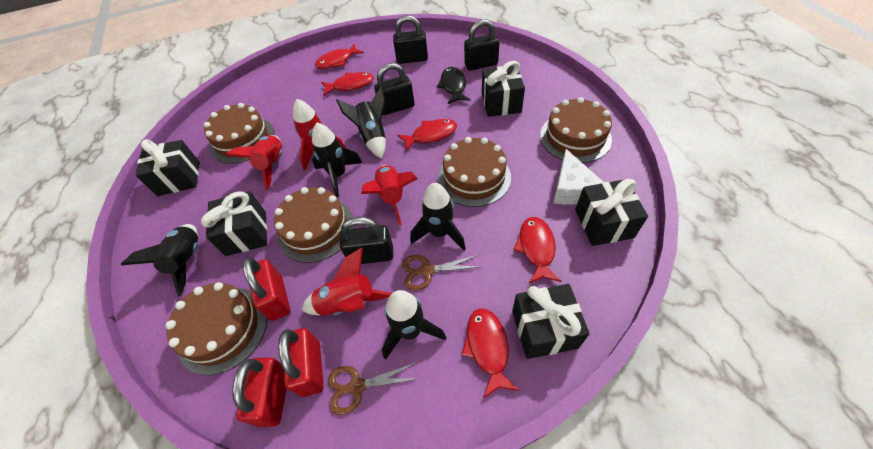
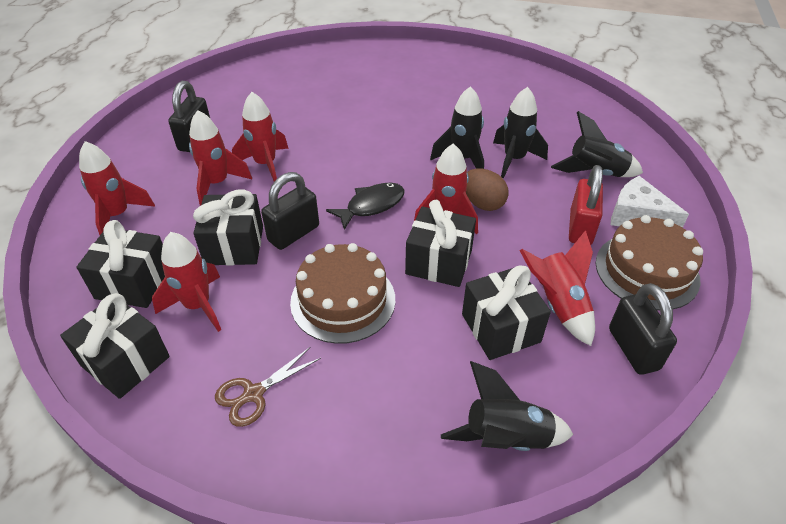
black padlock: 4 -> 3
black rocket: 5 -> 4
brown cake: 5 -> 2
brown egg: 0 -> 1
brown scissors: 2 -> 1
red fish: 5 -> 0
red padlock: 3 -> 1
red rocket: 4 -> 6

